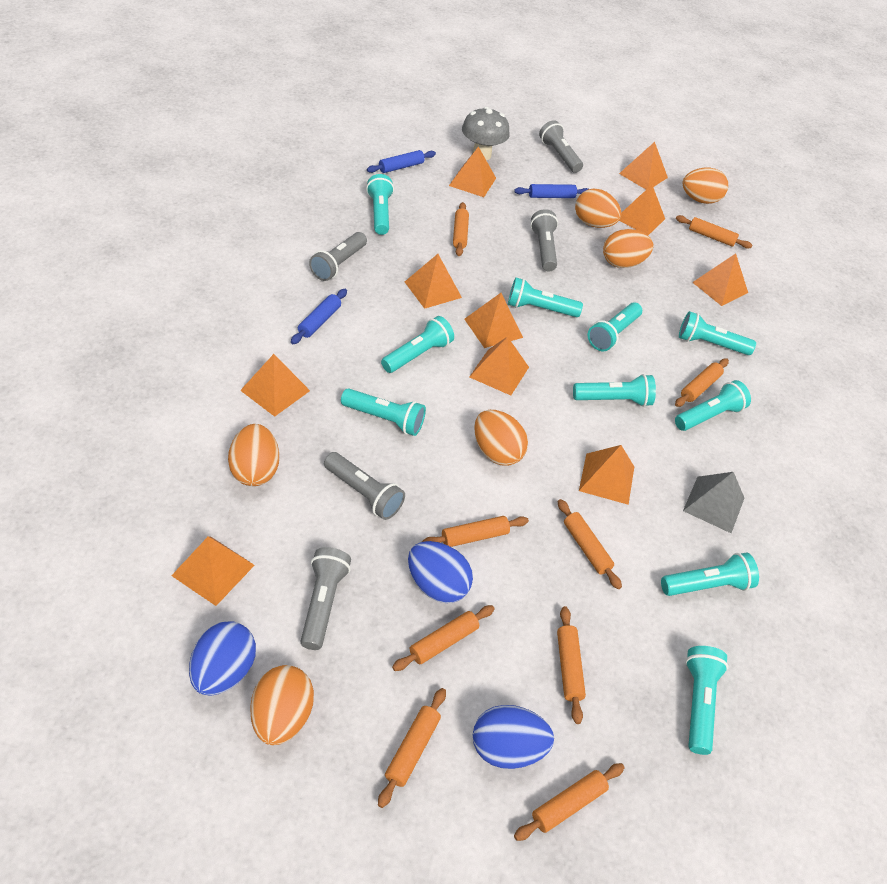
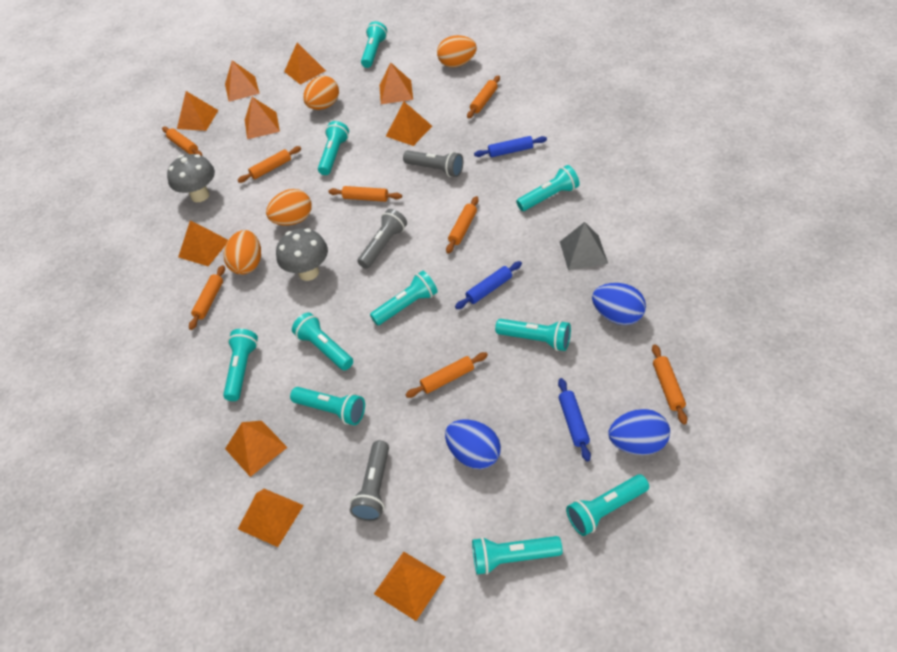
grey flashlight: 5 -> 3
grey mushroom: 1 -> 2
orange egg: 6 -> 4
orange rolling pin: 9 -> 8

